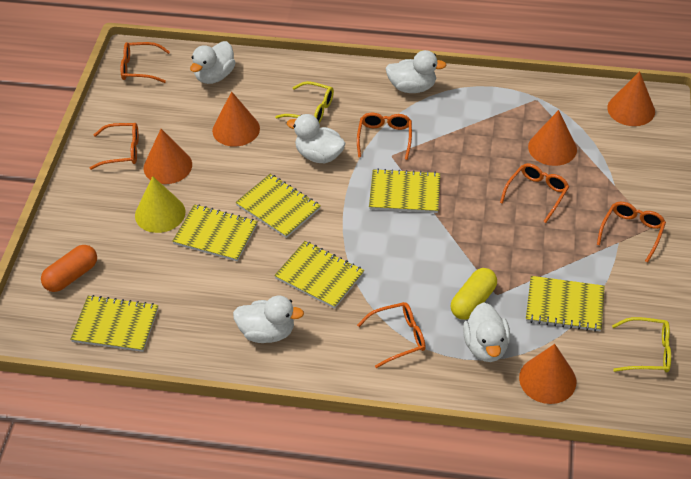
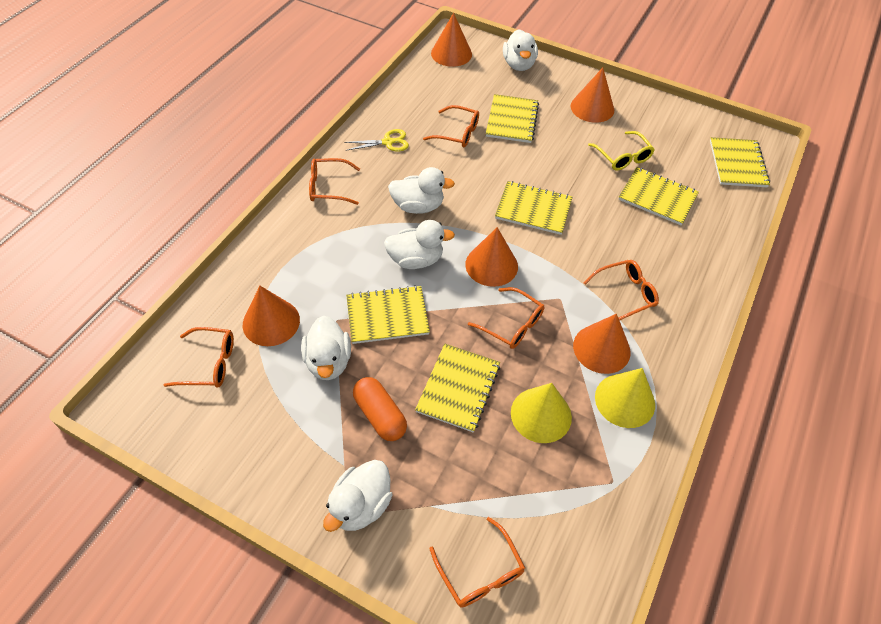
yellow capsule: 1 -> 0
yellow cone: 1 -> 2
yellow glasses: 2 -> 1
yellow scissors: 0 -> 1

